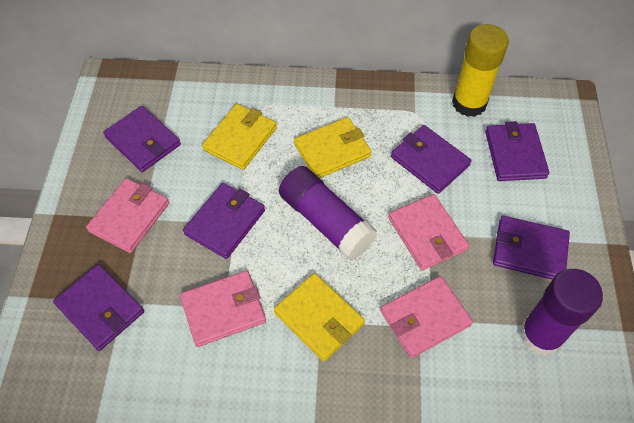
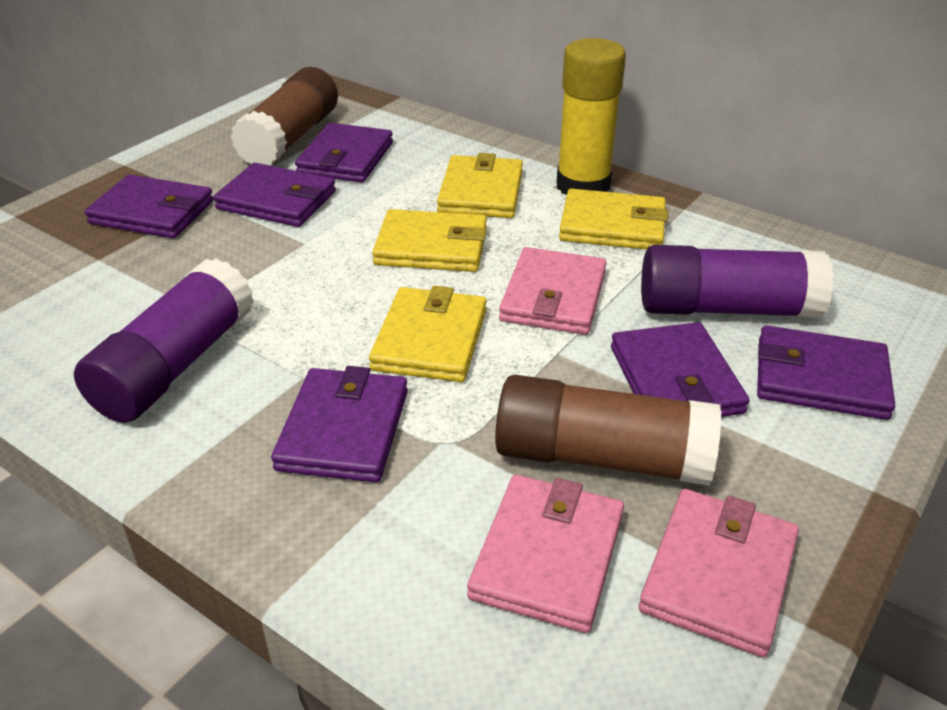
brown glue stick: 0 -> 2
pink wallet: 4 -> 3
yellow wallet: 3 -> 4

